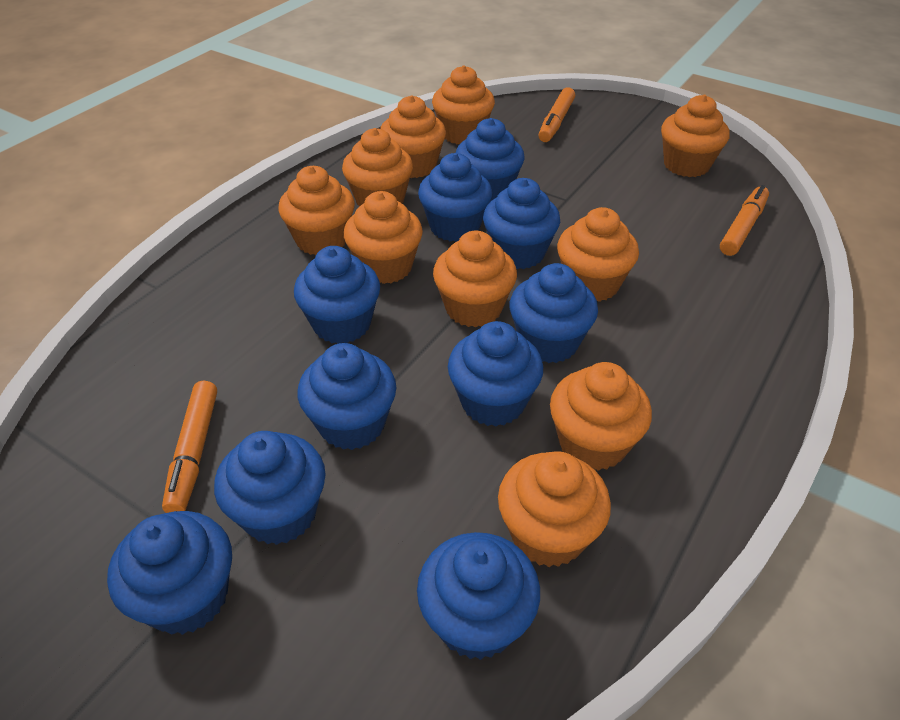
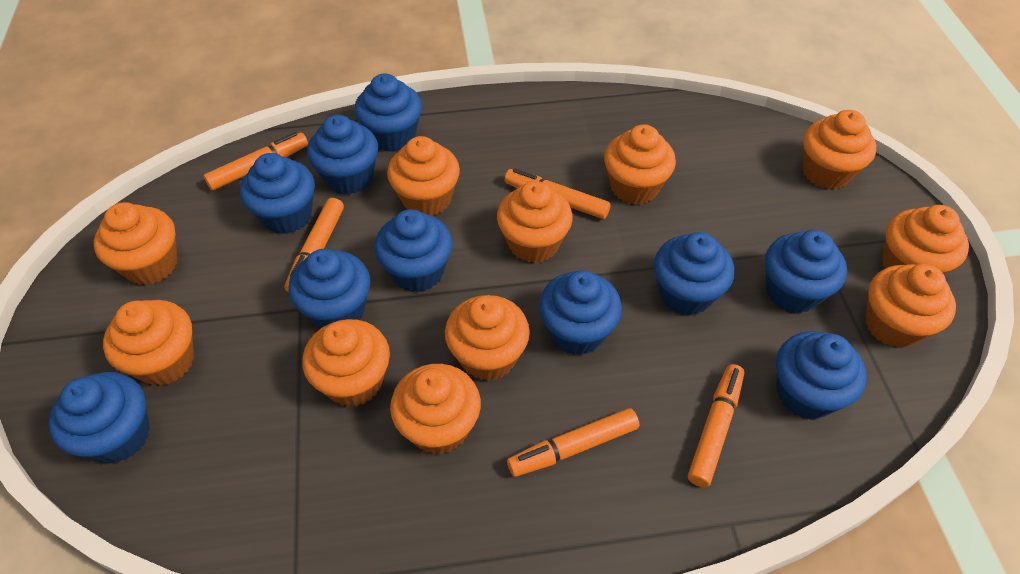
orange cupcake: 10 -> 11
orange marker: 3 -> 5

